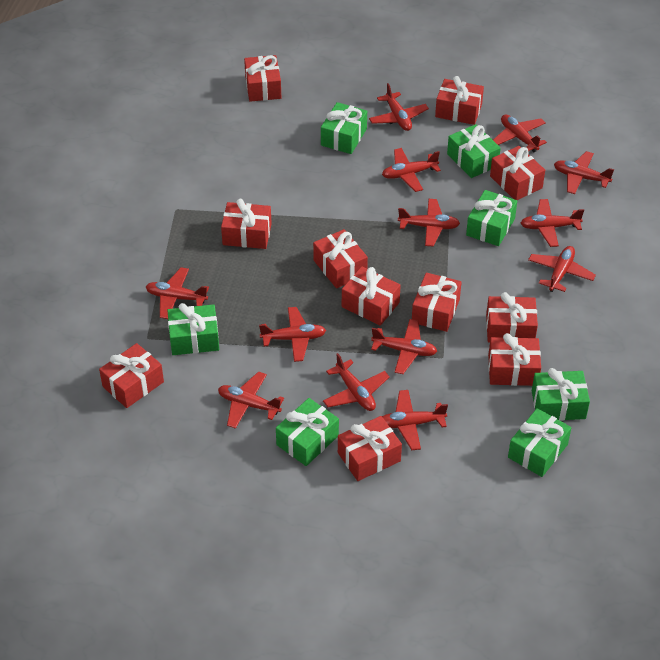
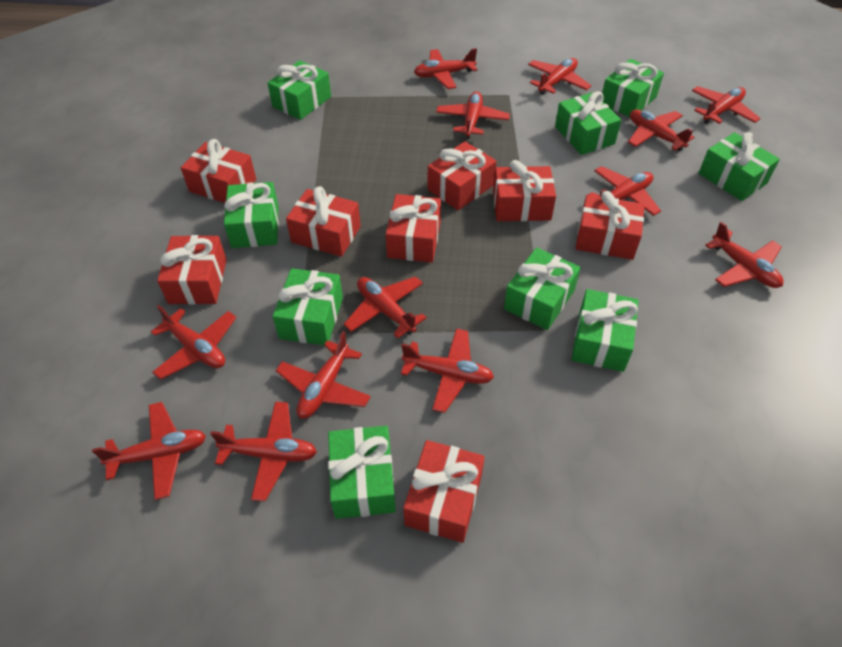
green gift: 7 -> 9
red gift: 11 -> 8

